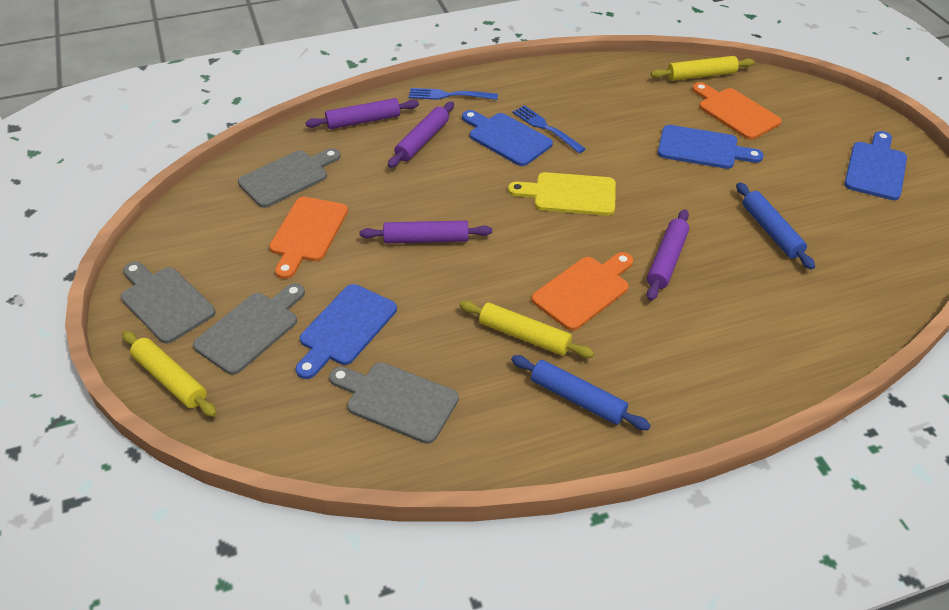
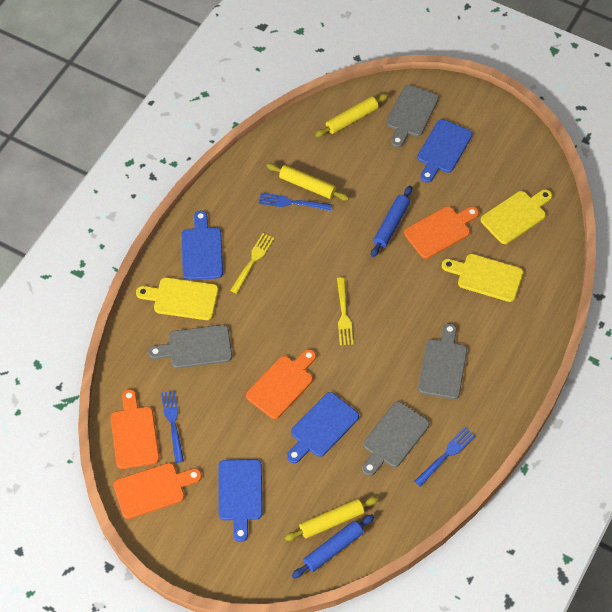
blue fork: 2 -> 3
orange cutting board: 3 -> 4
purple rolling pin: 4 -> 0
yellow cutting board: 1 -> 3
yellow fork: 0 -> 2

